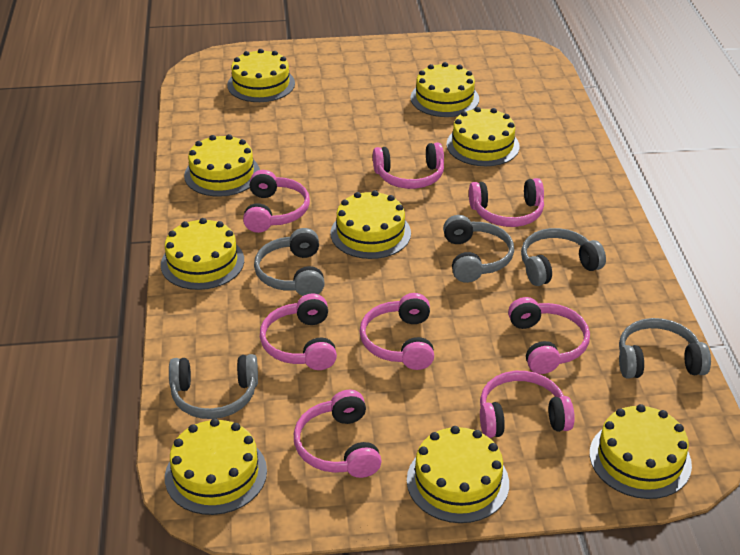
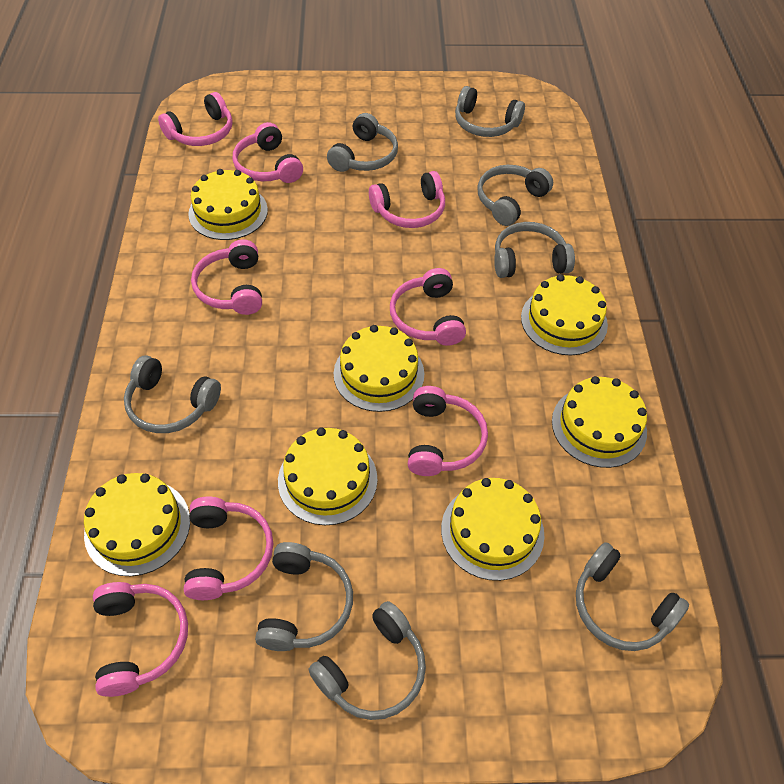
grey headphones: 5 -> 8
yellow cake: 9 -> 7

